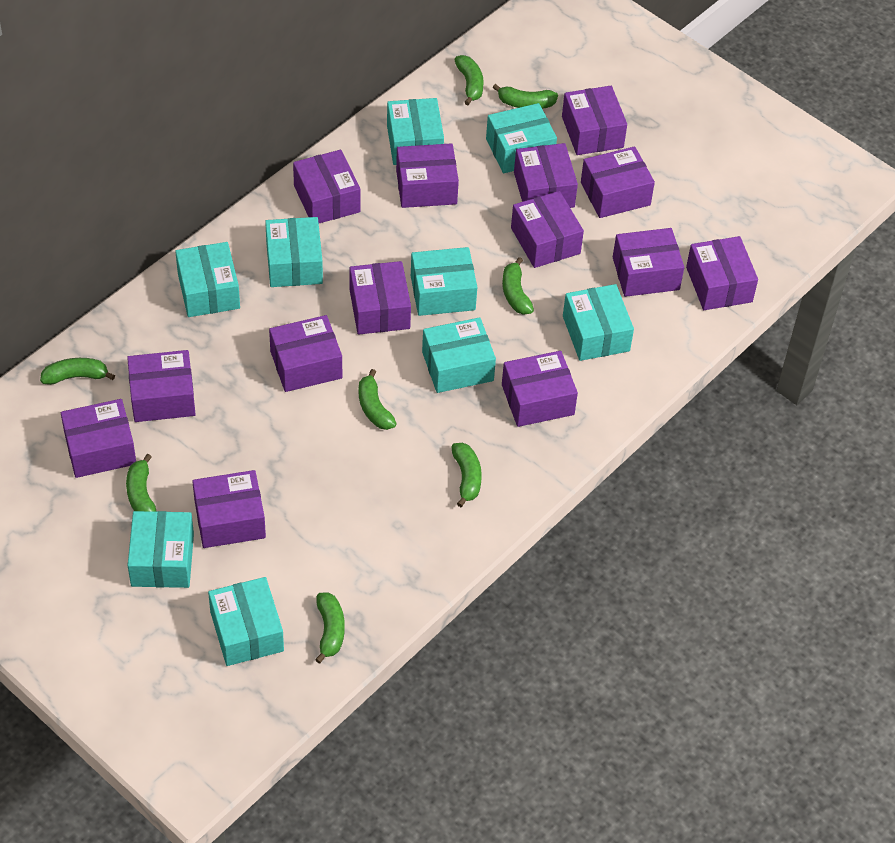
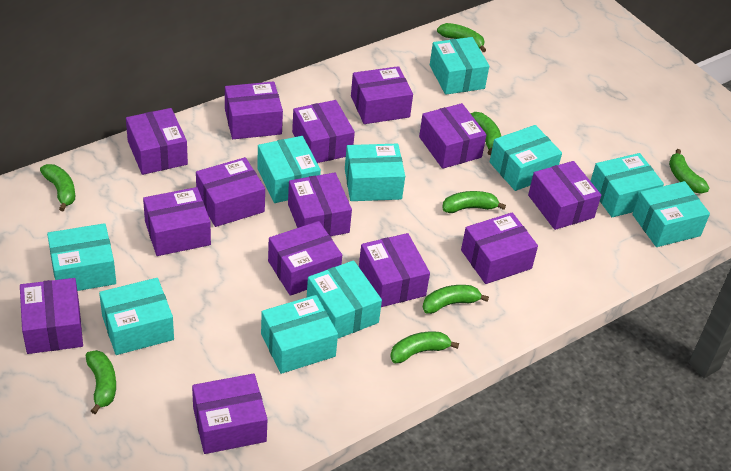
turquoise box: 9 -> 10

